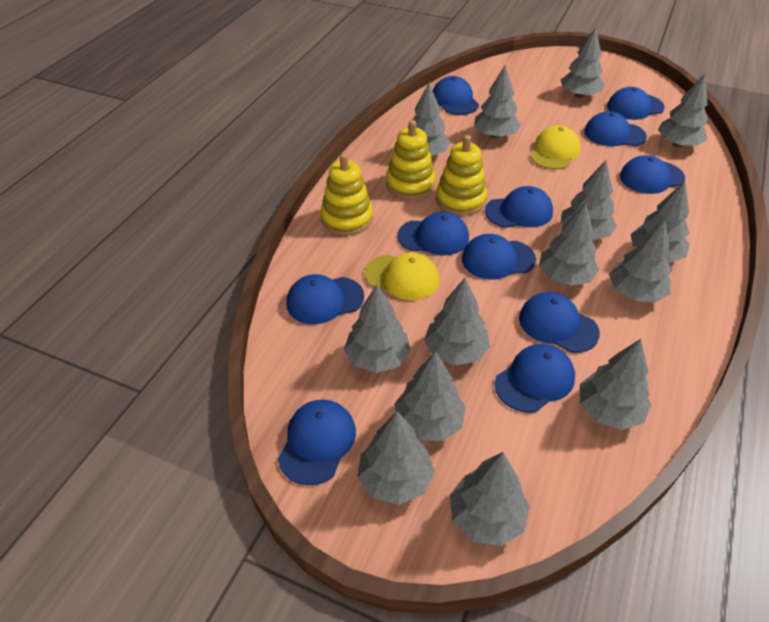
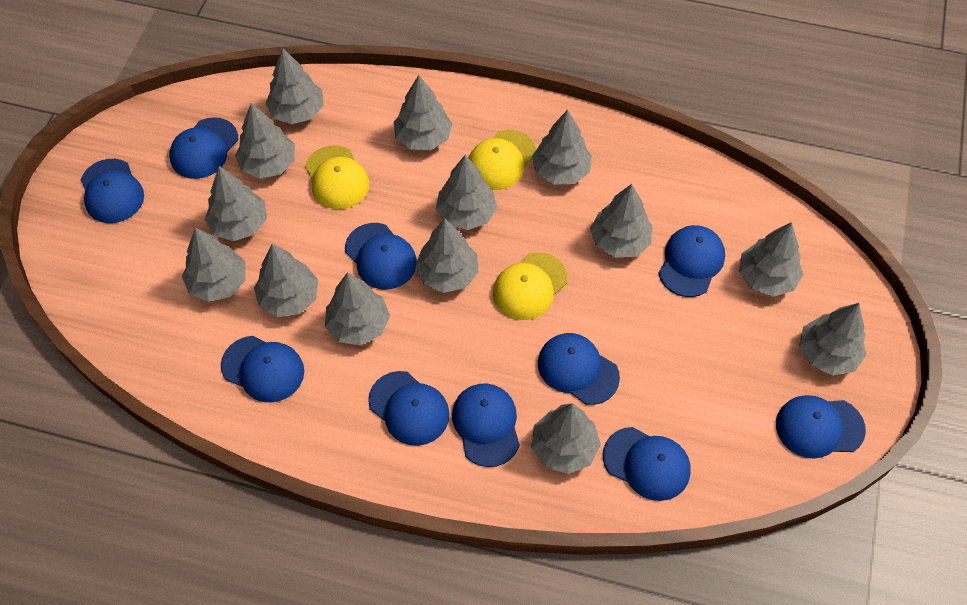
blue cap: 11 -> 10
yellow cap: 2 -> 3
yellow stacking toy: 3 -> 0

